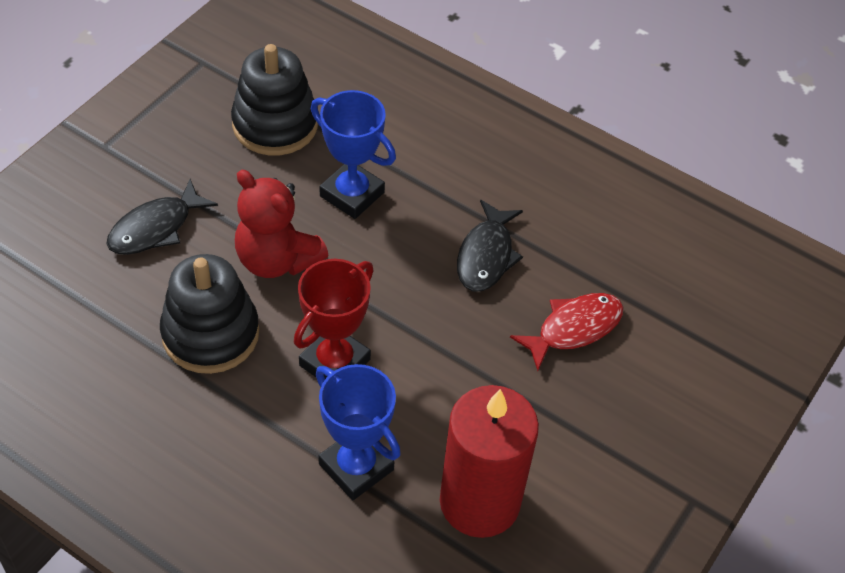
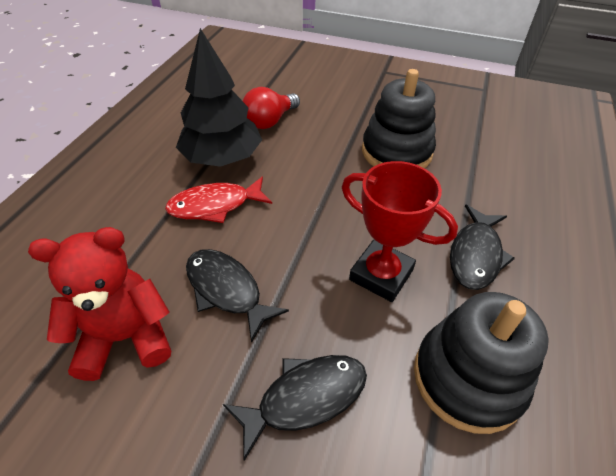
black fish: 2 -> 3
black tree: 0 -> 1
blue trophy: 2 -> 0
red candle: 1 -> 0
red light bulb: 0 -> 1

